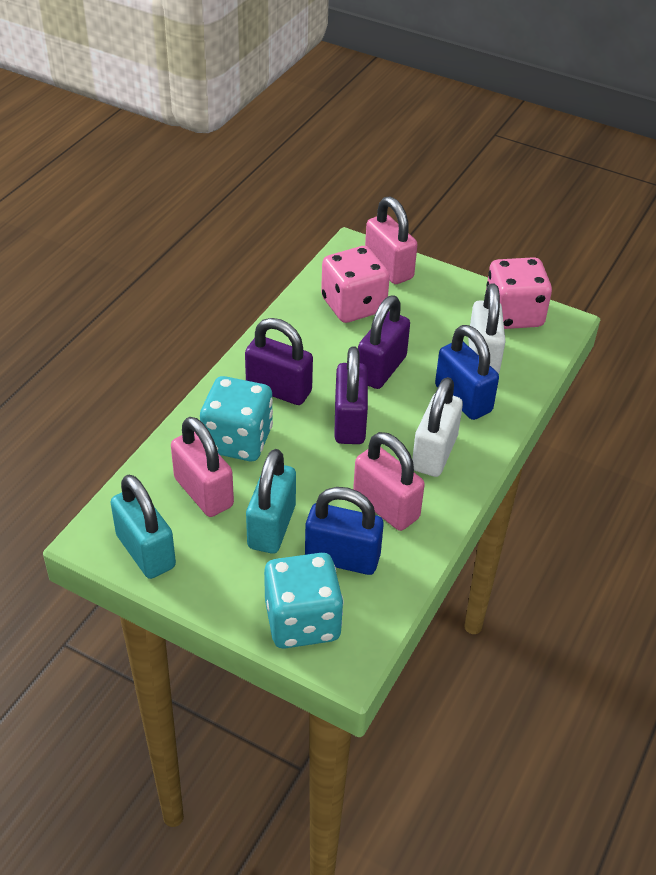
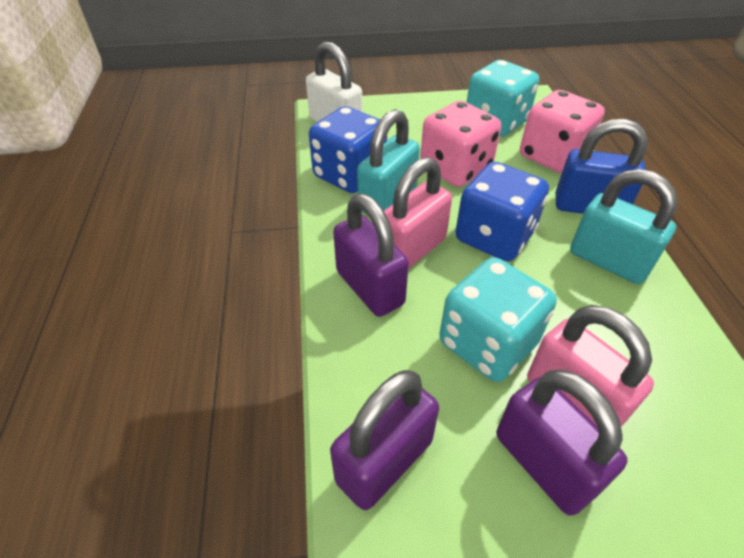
blue dice: 0 -> 2
blue padlock: 2 -> 1
pink padlock: 3 -> 2
white padlock: 2 -> 1

